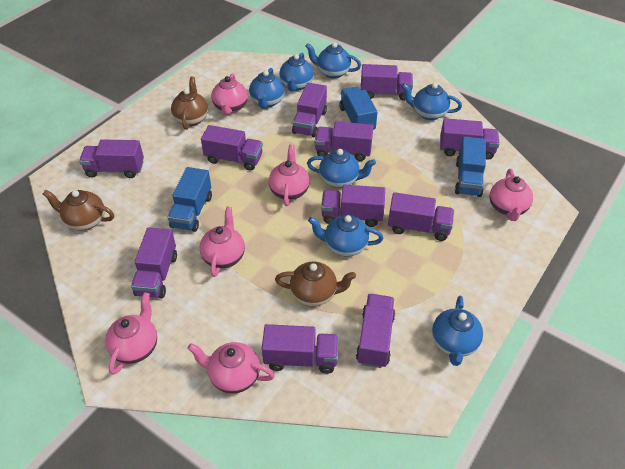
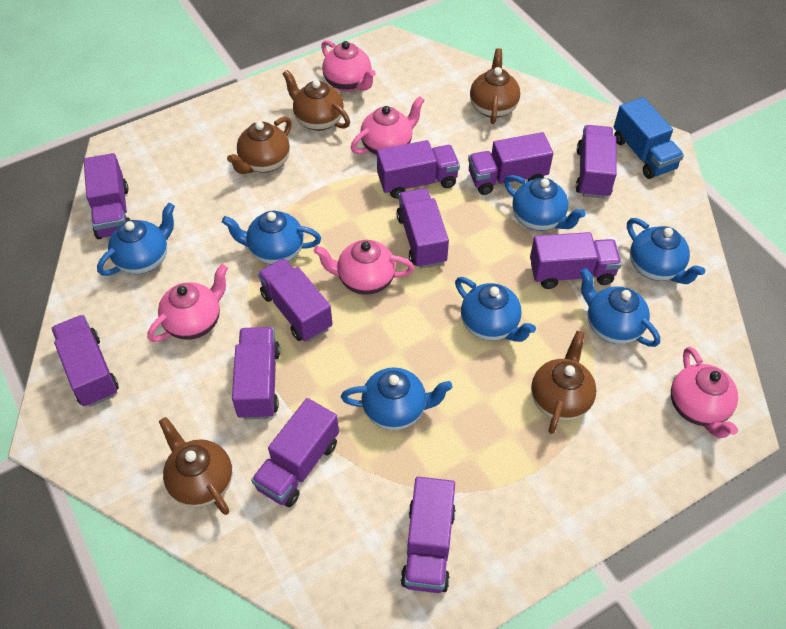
blue truck: 3 -> 1
brown teapot: 3 -> 5
pink teapot: 6 -> 5

